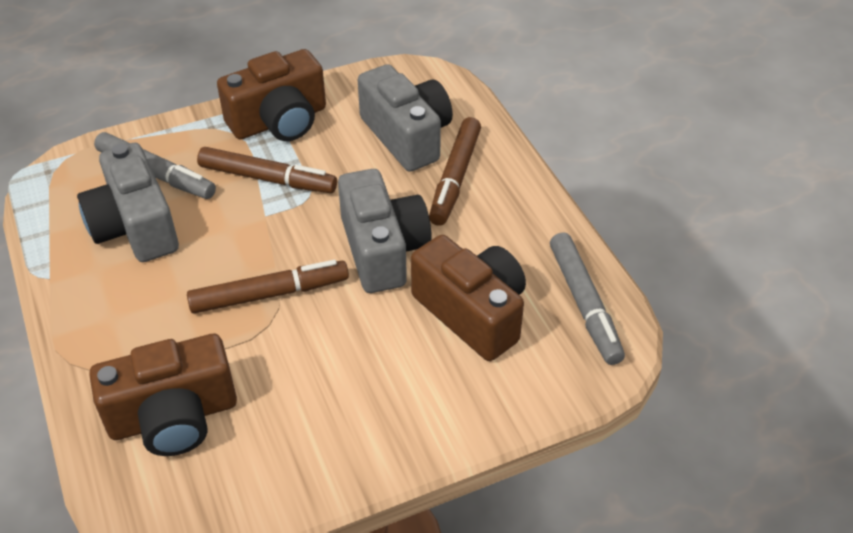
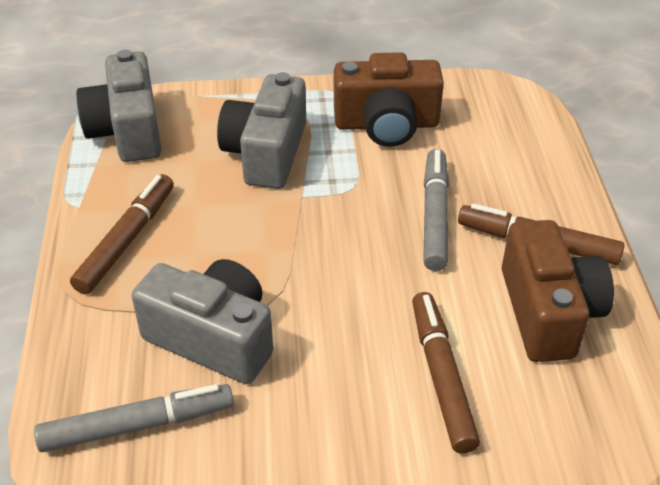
brown camera: 3 -> 2

